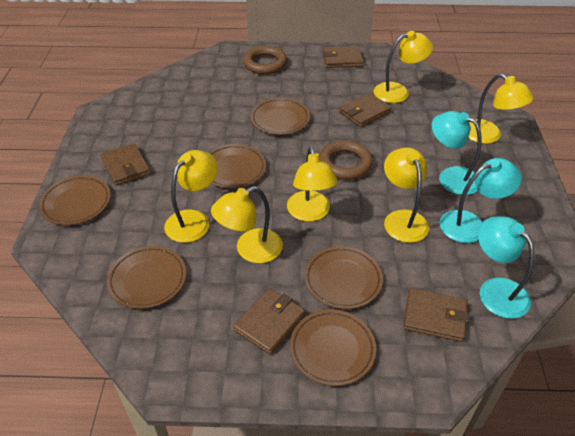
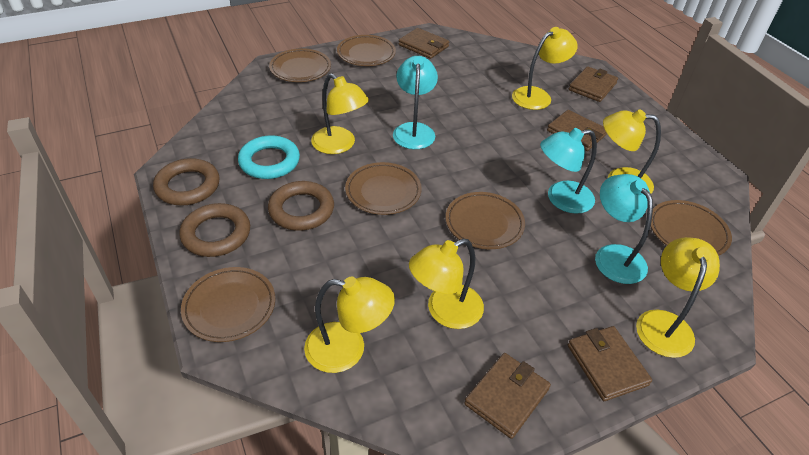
brown ring: 2 -> 3
turquoise ring: 0 -> 1

